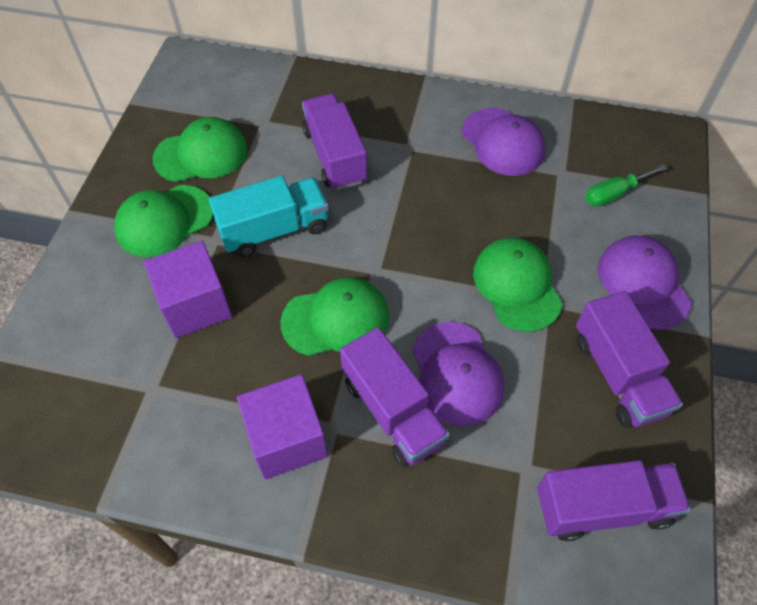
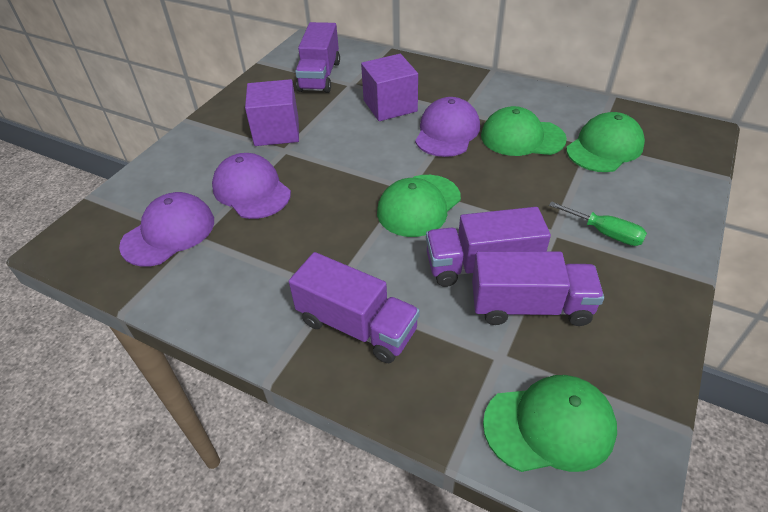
turquoise truck: 1 -> 0

